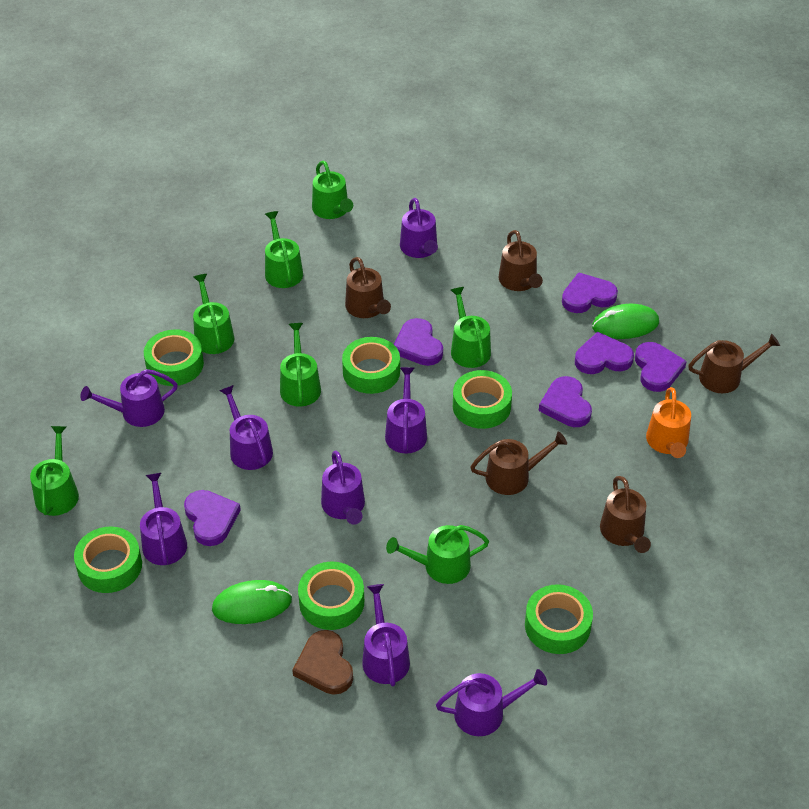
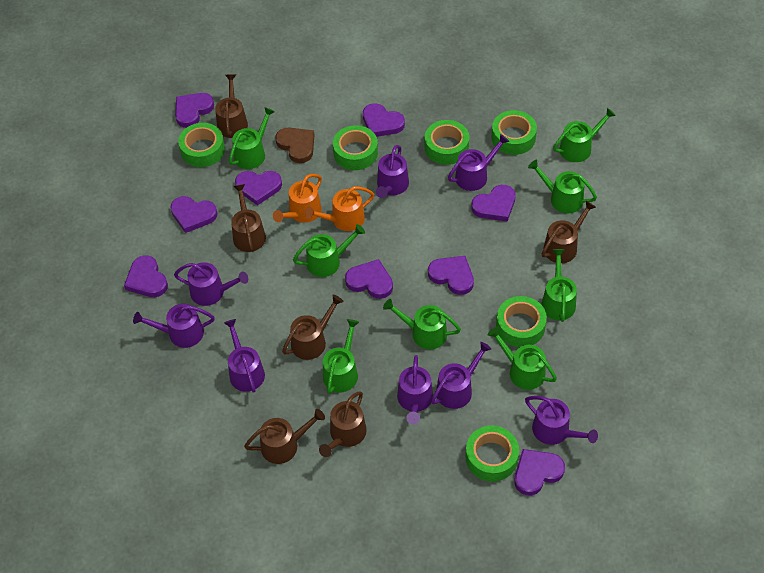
brown watering can: 5 -> 6
green mouse: 2 -> 0
green watering can: 7 -> 8
orange watering can: 1 -> 2
purple heart: 6 -> 9

